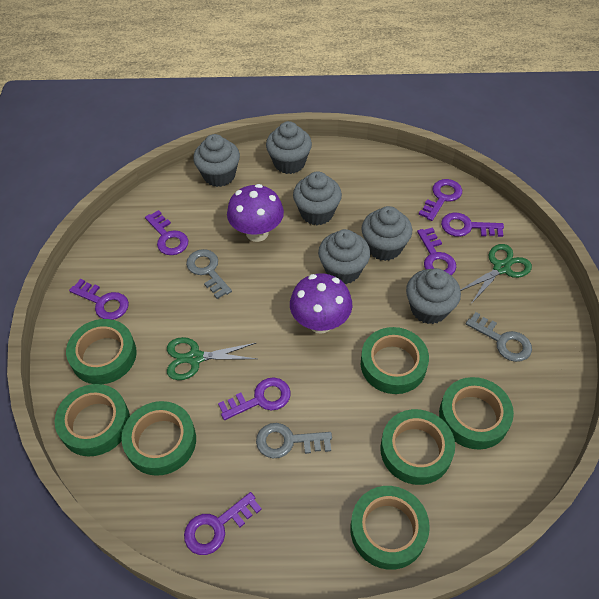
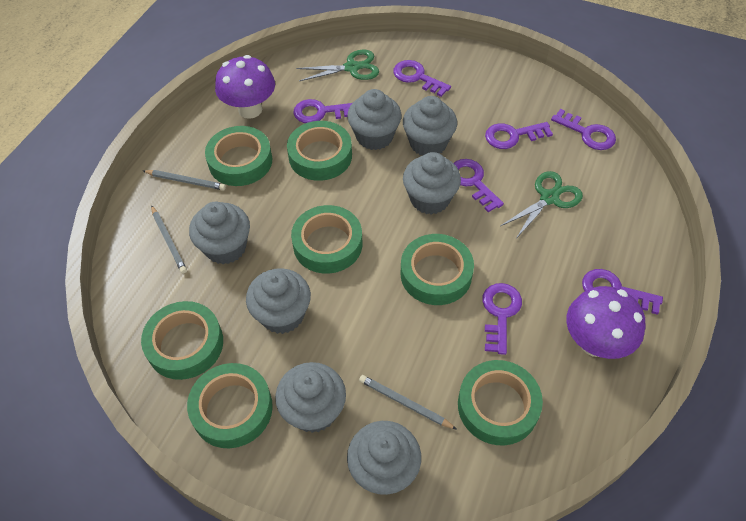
grey cupcake: 6 -> 7
grey key: 3 -> 0
grey pencil: 0 -> 3

